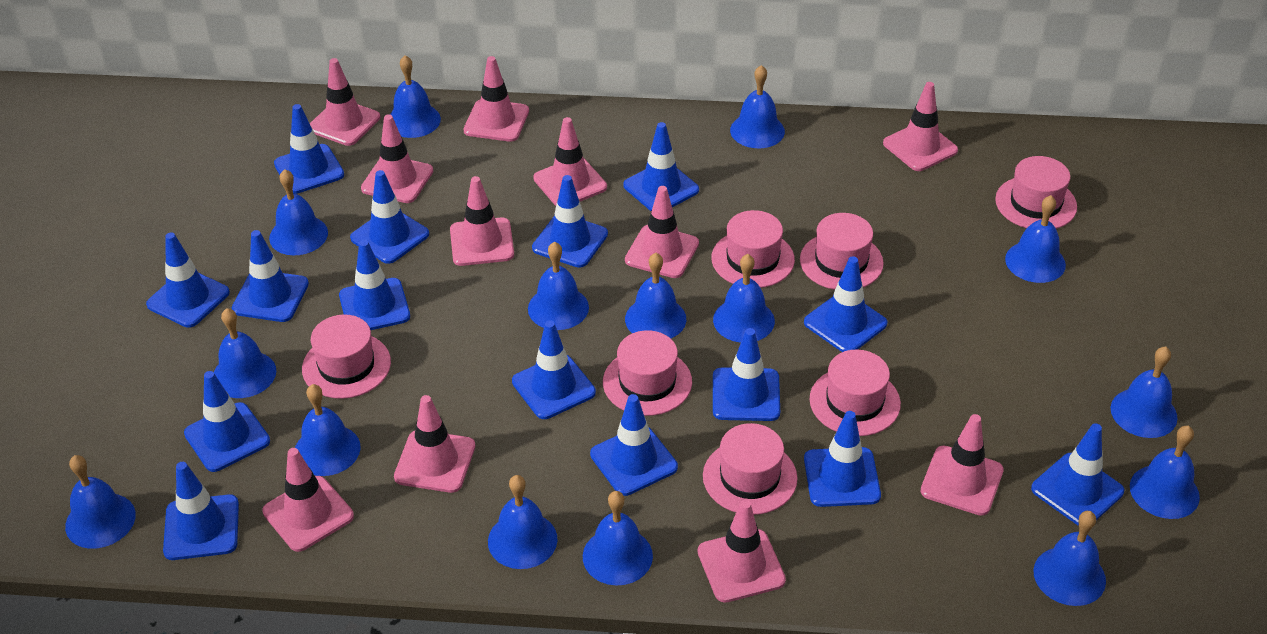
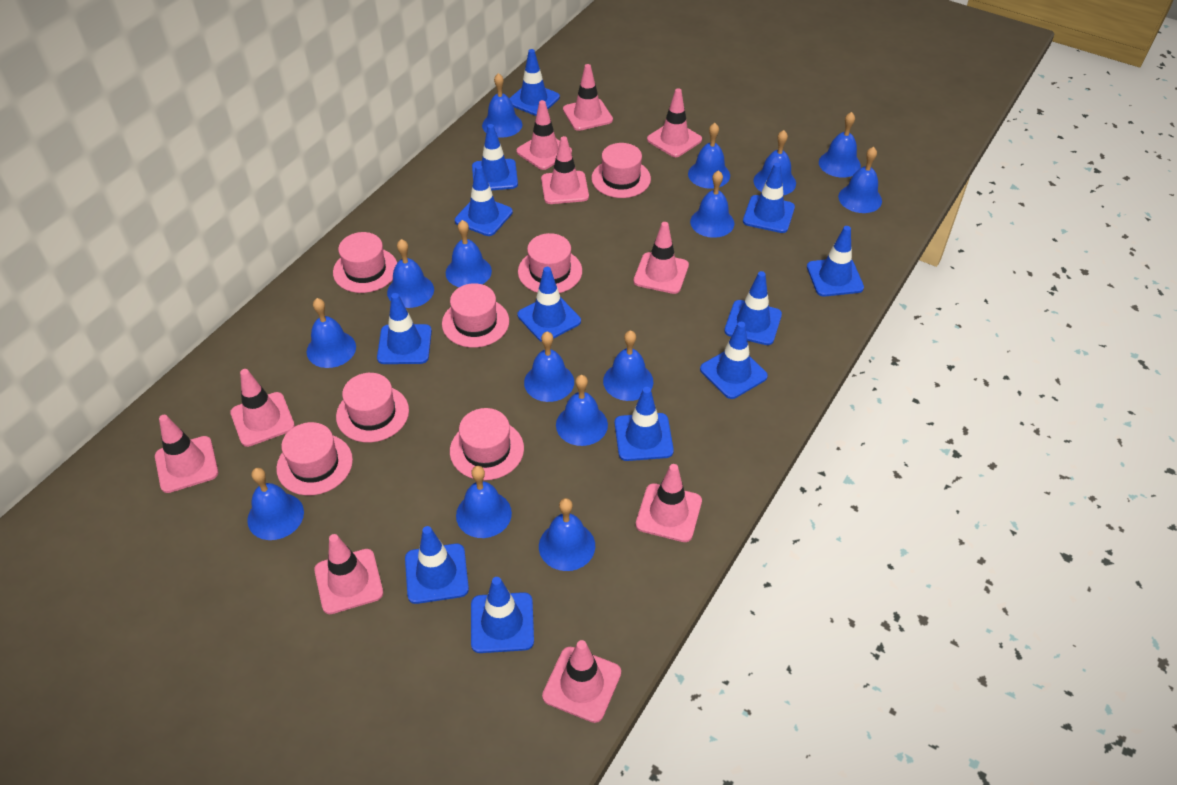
blue traffic cone: 15 -> 12
pink traffic cone: 11 -> 10

